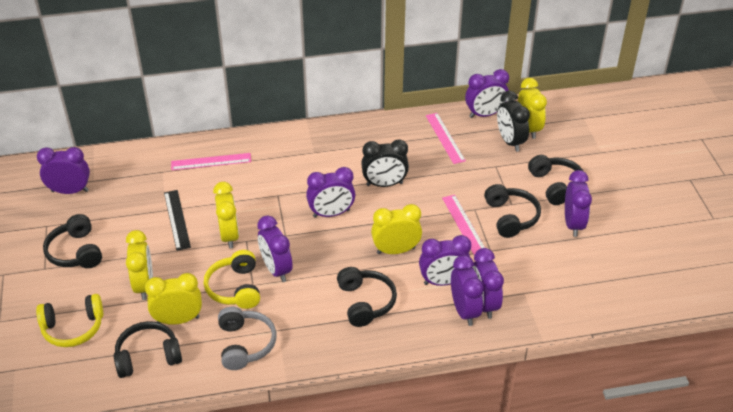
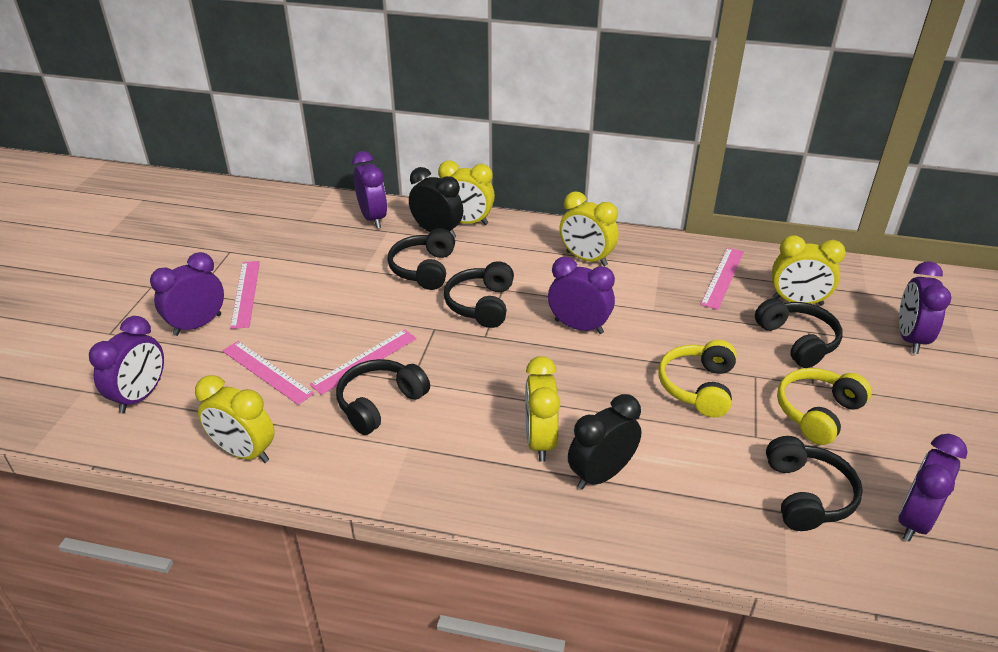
black ruler: 1 -> 0
grey headphones: 1 -> 0
pink ruler: 3 -> 4
purple clock: 8 -> 6

